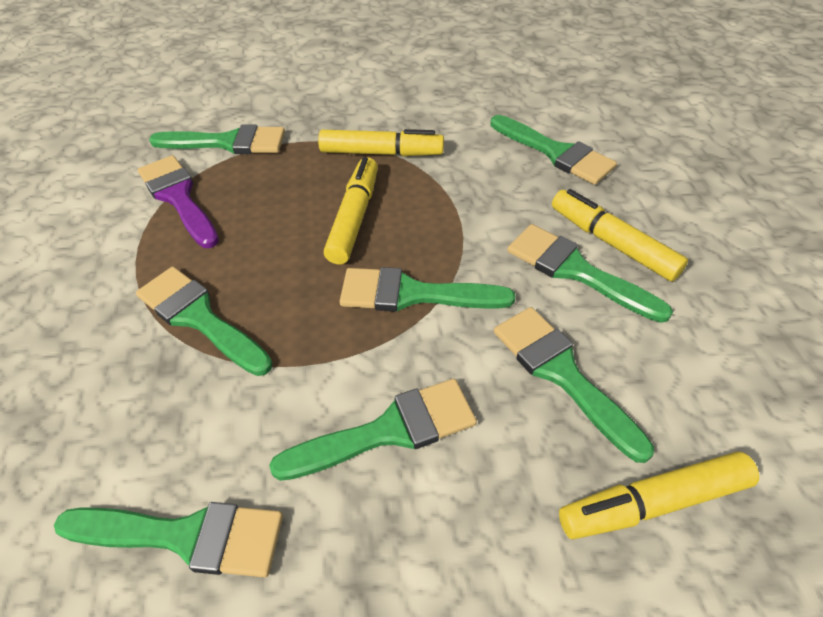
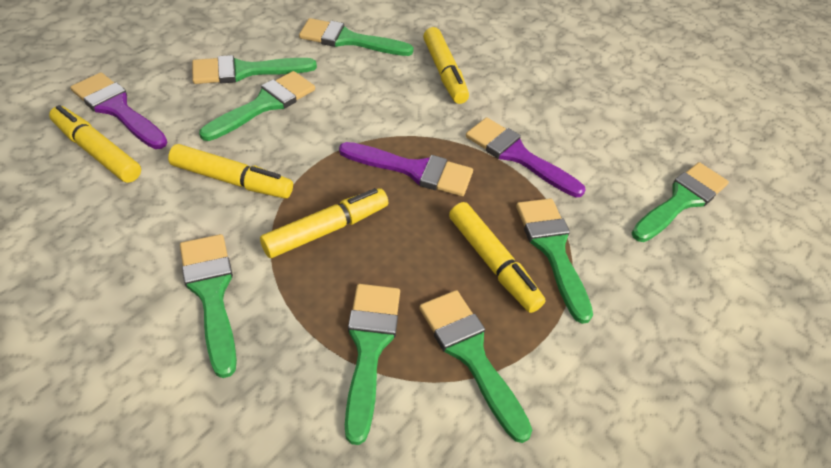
purple brush: 1 -> 3
yellow marker: 4 -> 5

